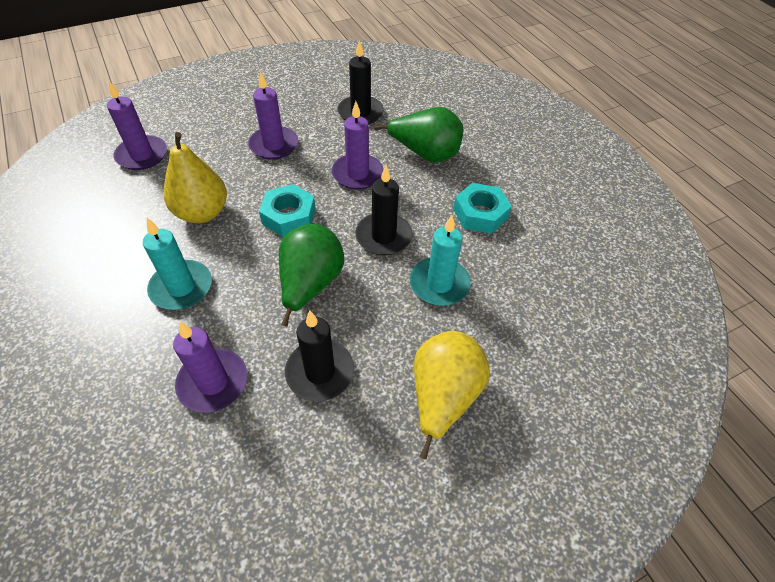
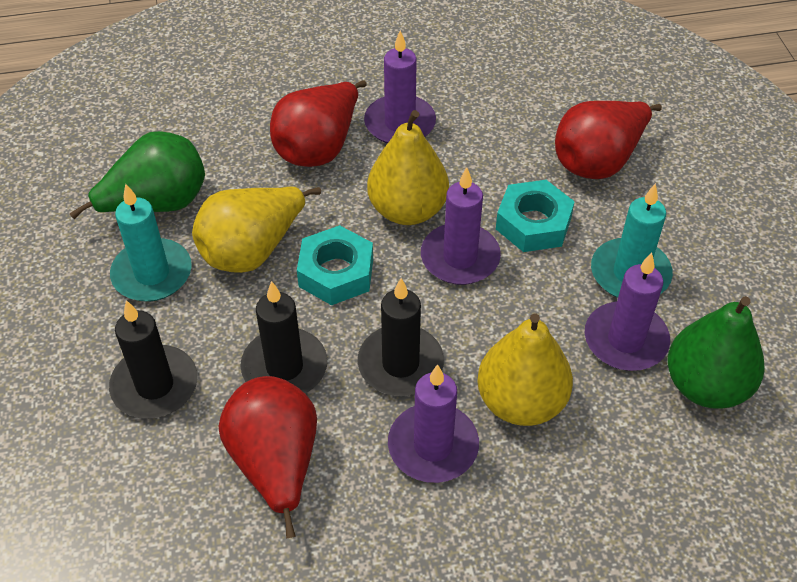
red pear: 0 -> 3
yellow pear: 2 -> 3

